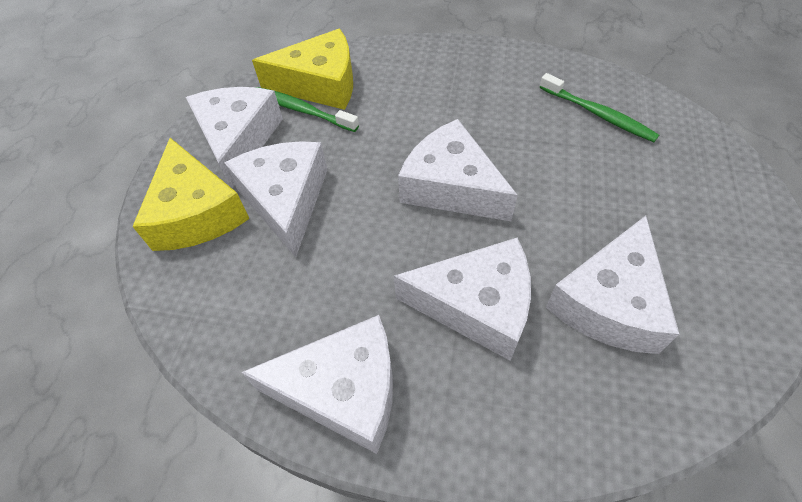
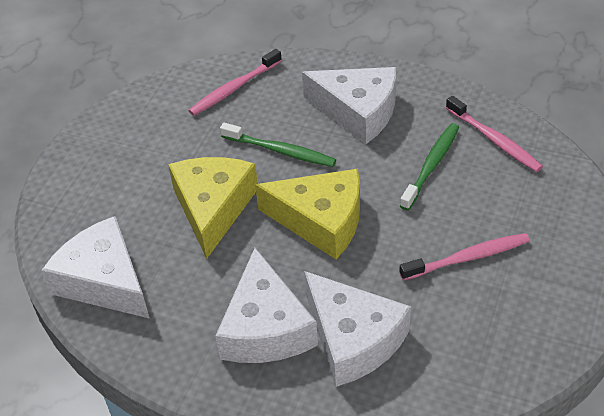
pink toothbrush: 0 -> 3
white cheese: 6 -> 4

